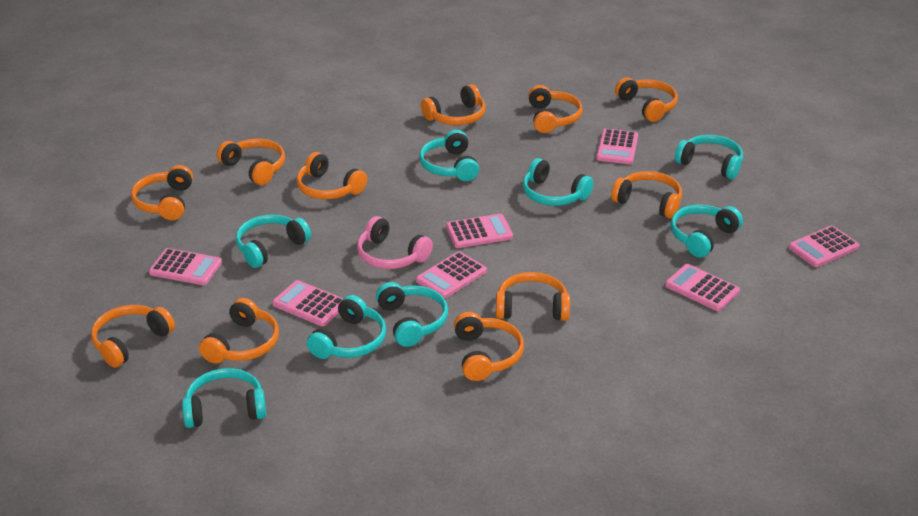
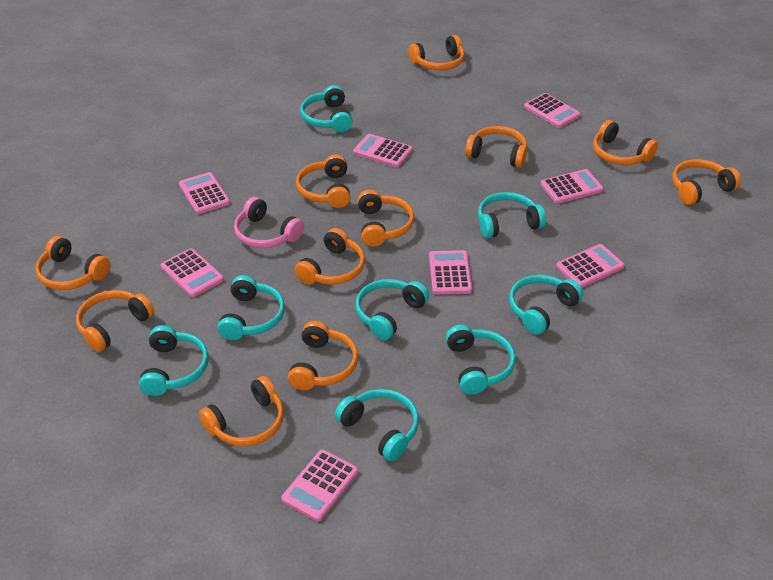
pink calculator: 7 -> 8

